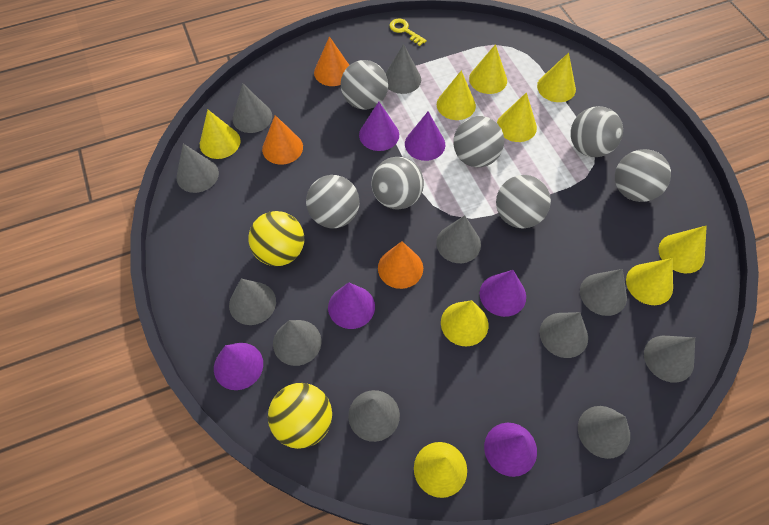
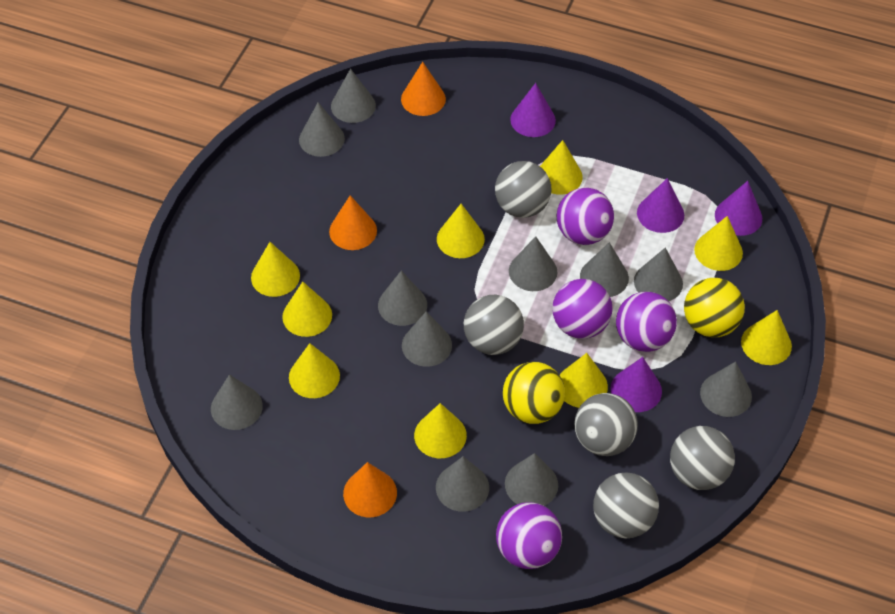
grey ball: 7 -> 5
purple ball: 0 -> 4
purple cone: 6 -> 4
yellow key: 1 -> 0

